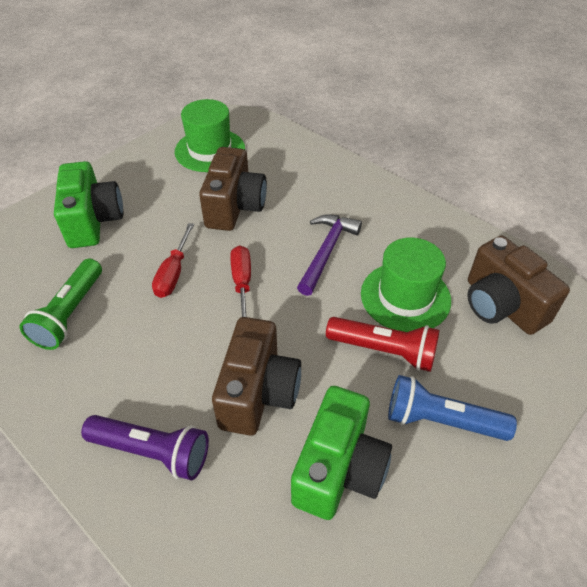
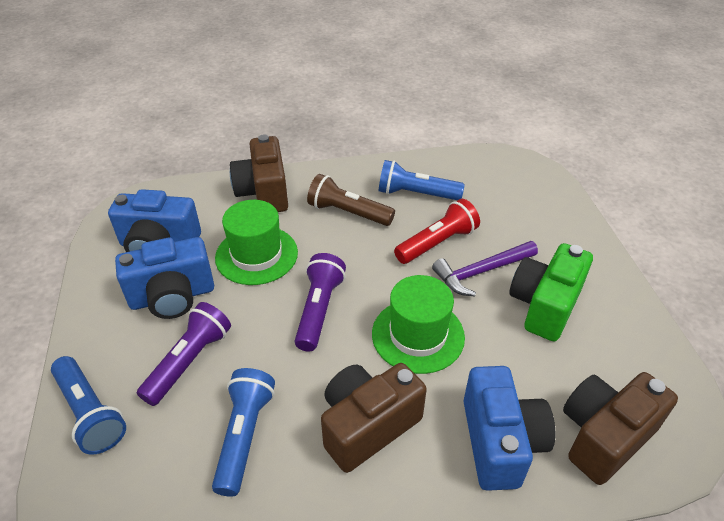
blue camera: 0 -> 3
blue flashlight: 1 -> 3
brown flashlight: 0 -> 1
green camera: 2 -> 1
green flashlight: 1 -> 0
purple flashlight: 1 -> 2
red screwdriver: 2 -> 0

